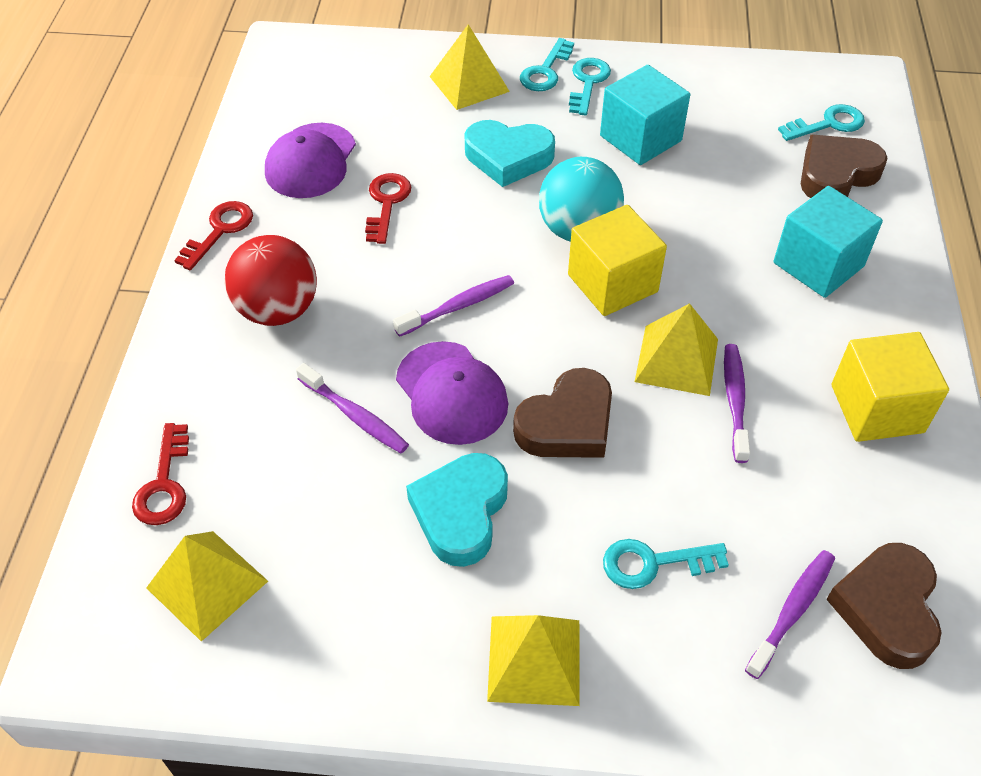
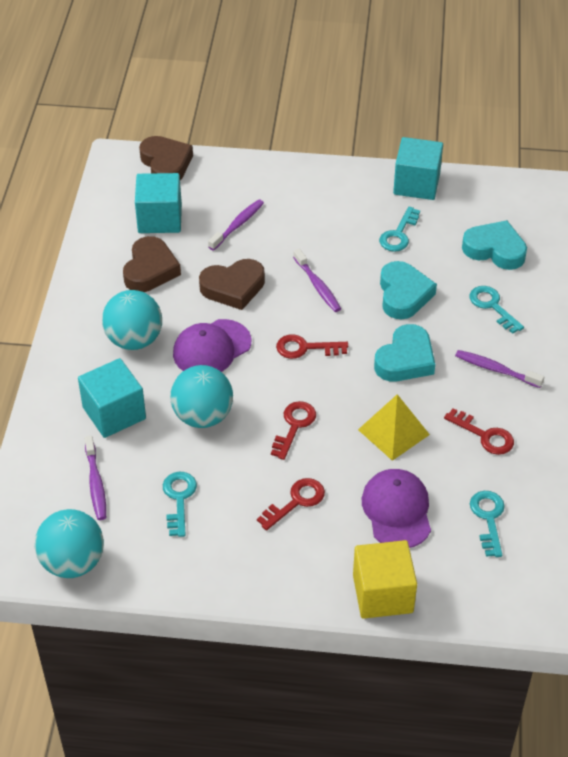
red ball: 1 -> 0
red key: 3 -> 4
turquoise ball: 1 -> 3
turquoise cube: 2 -> 3
turquoise heart: 2 -> 3
yellow cube: 2 -> 1
yellow pyramid: 4 -> 1

